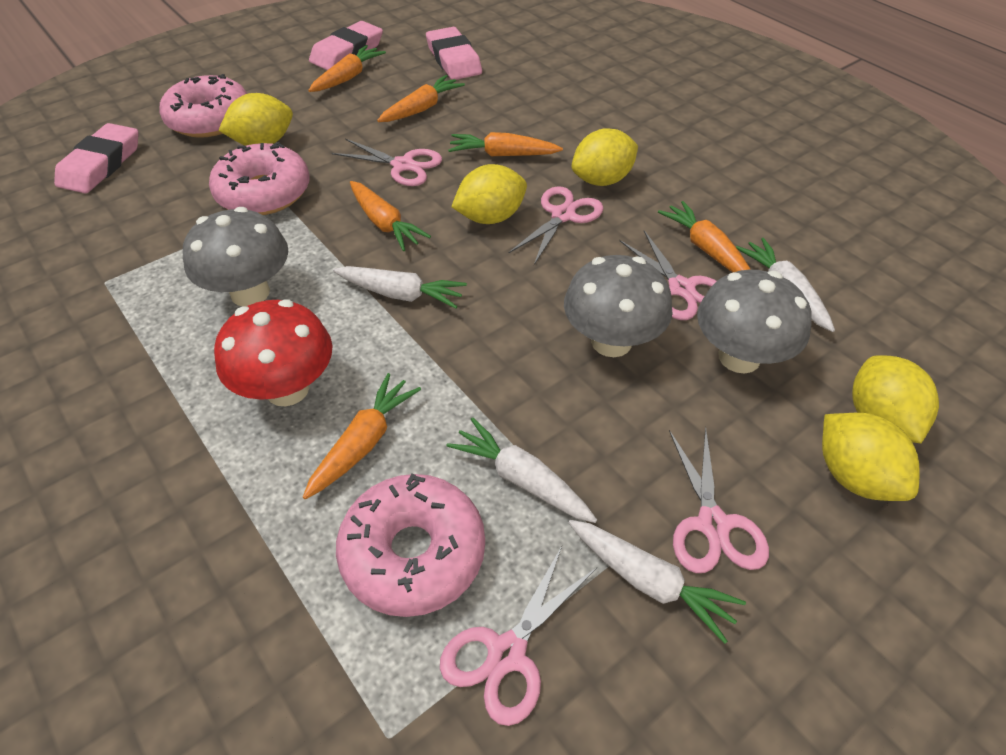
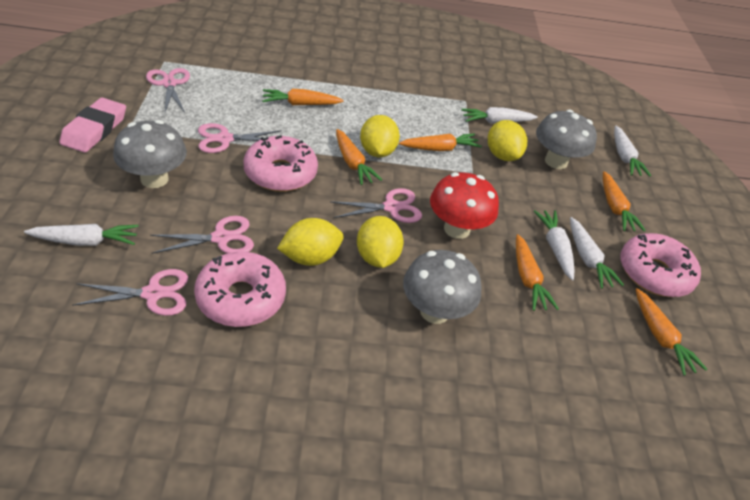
pink eraser: 3 -> 1
white carrot: 4 -> 5
yellow lemon: 5 -> 4

